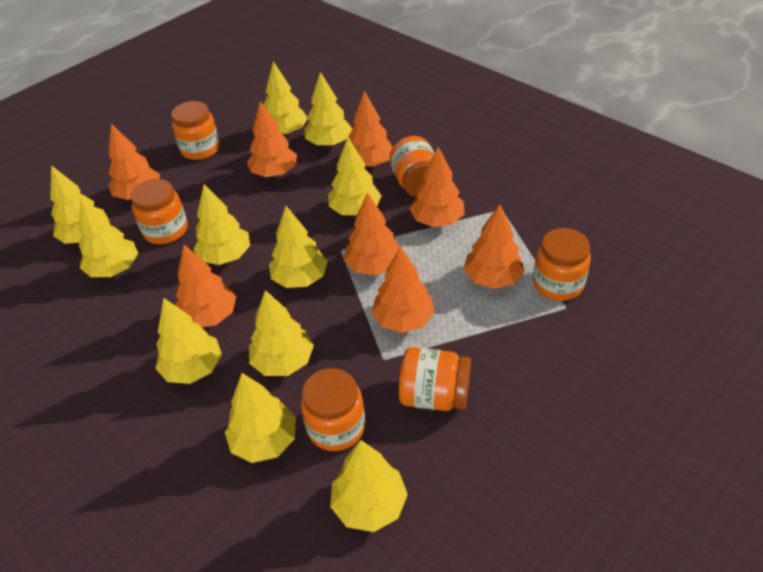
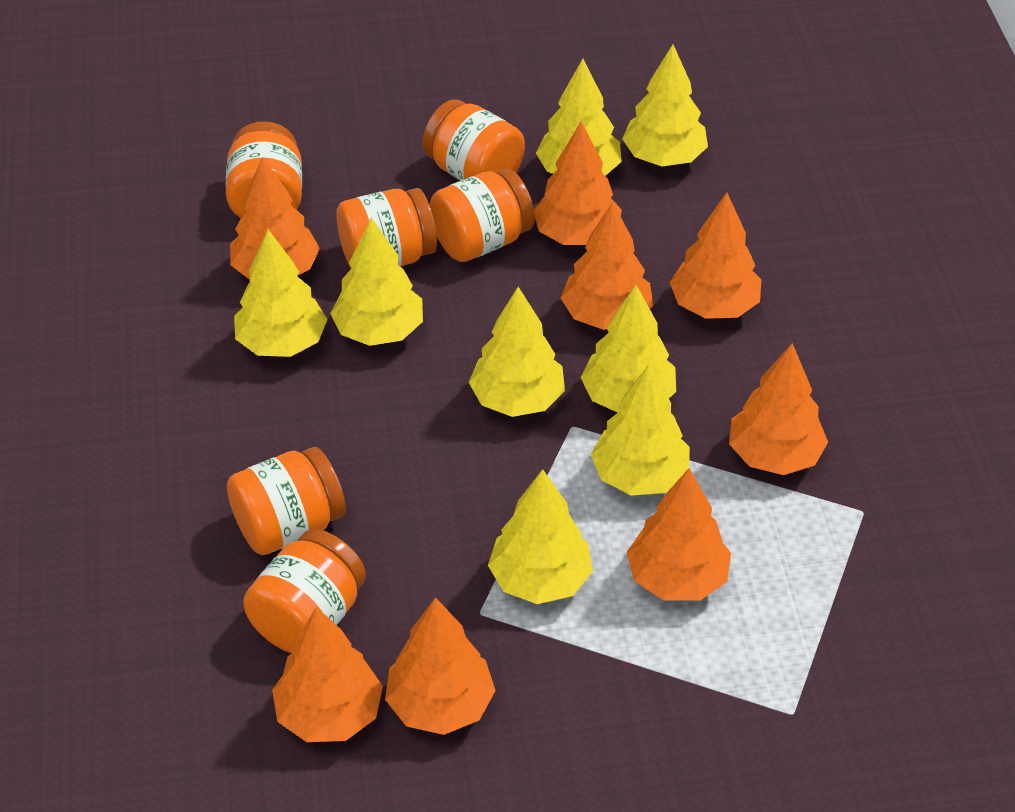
yellow tree: 11 -> 8

